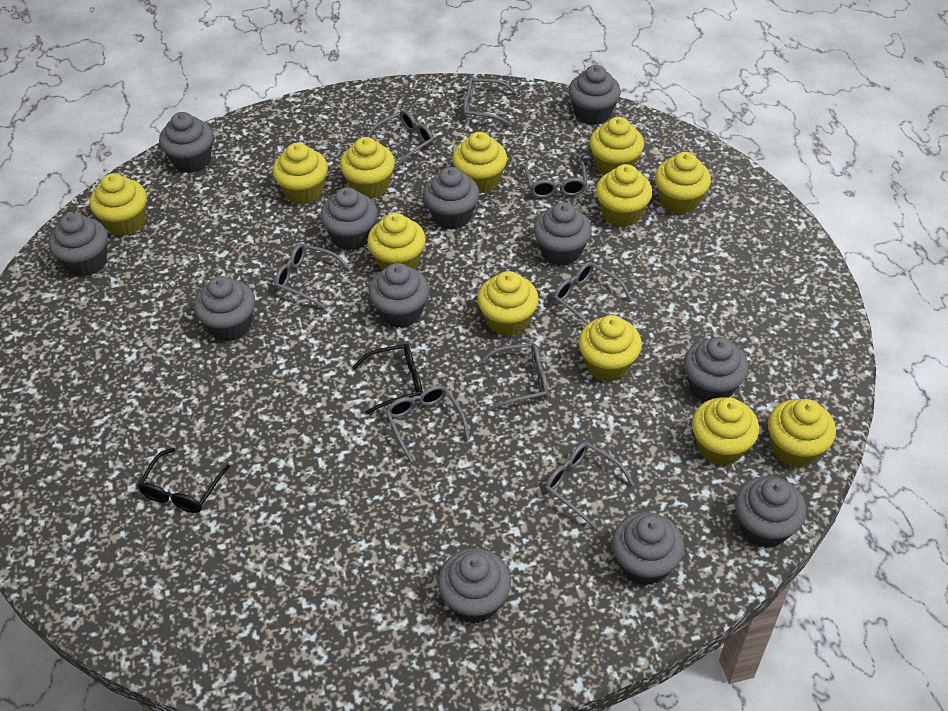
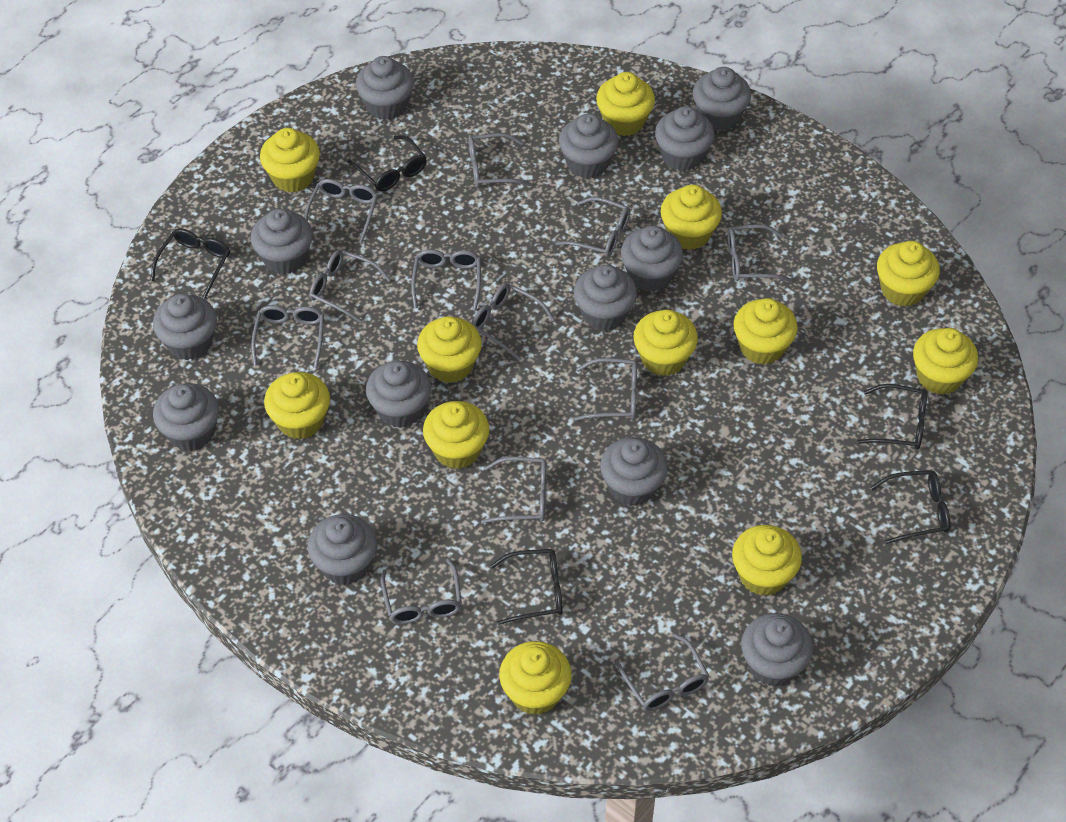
black glasses: 2 -> 5
grey cupcake: 12 -> 13
grey glasses: 8 -> 12

